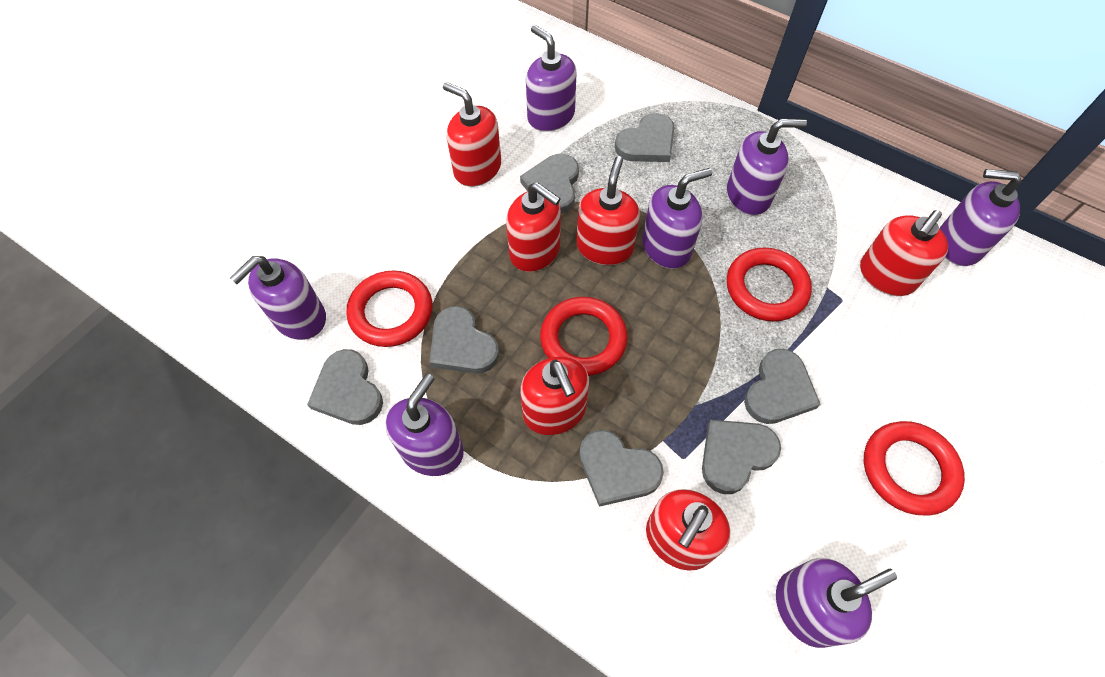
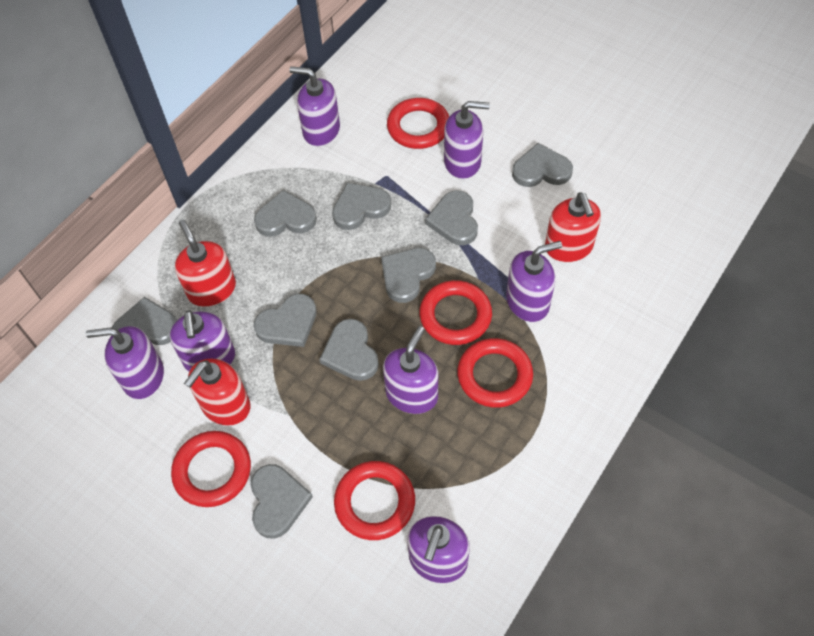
grey heart: 7 -> 9
red ring: 4 -> 5
red soap dispenser: 6 -> 3

